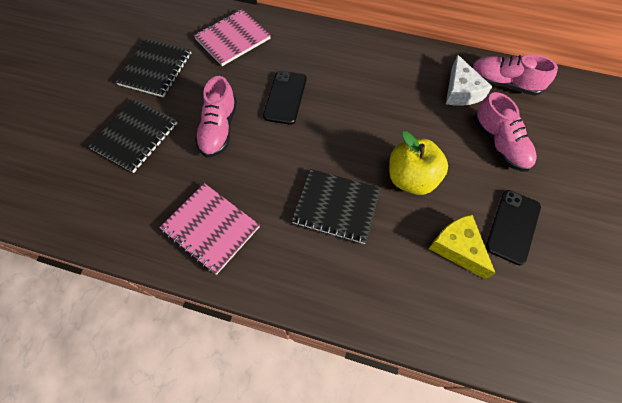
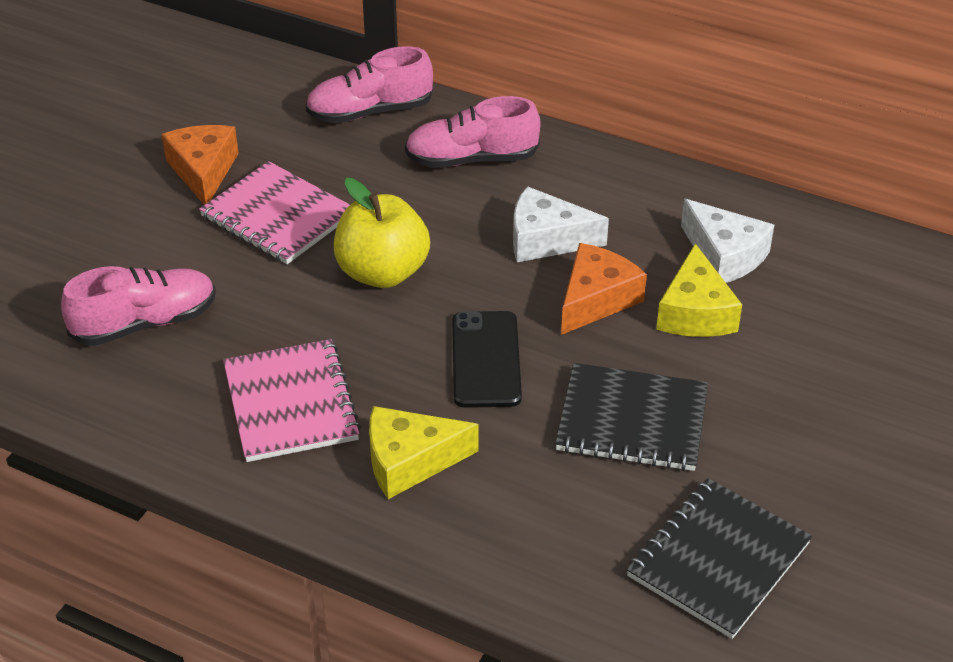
black notebook: 3 -> 2
black phone: 2 -> 1
orange cheese: 0 -> 2
white cheese: 1 -> 2
yellow cheese: 1 -> 2

